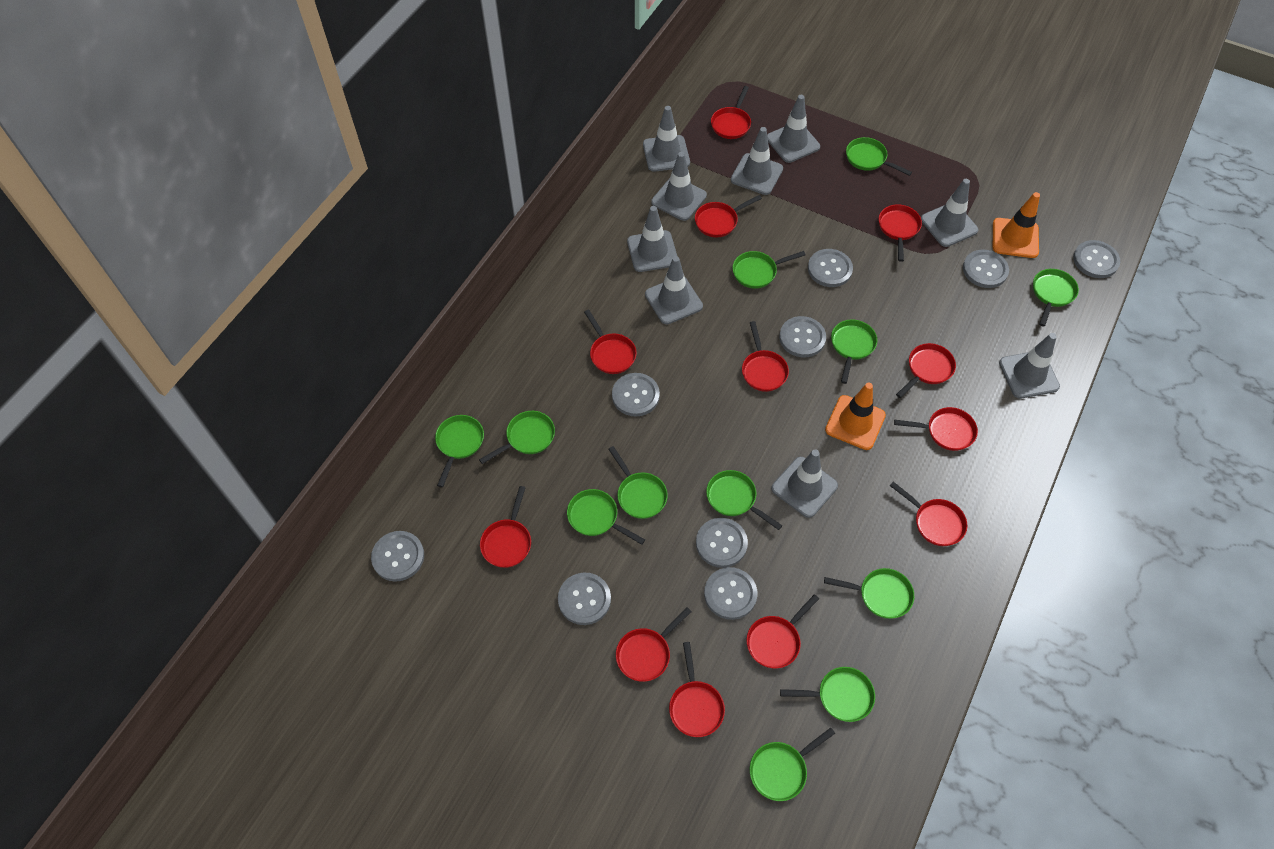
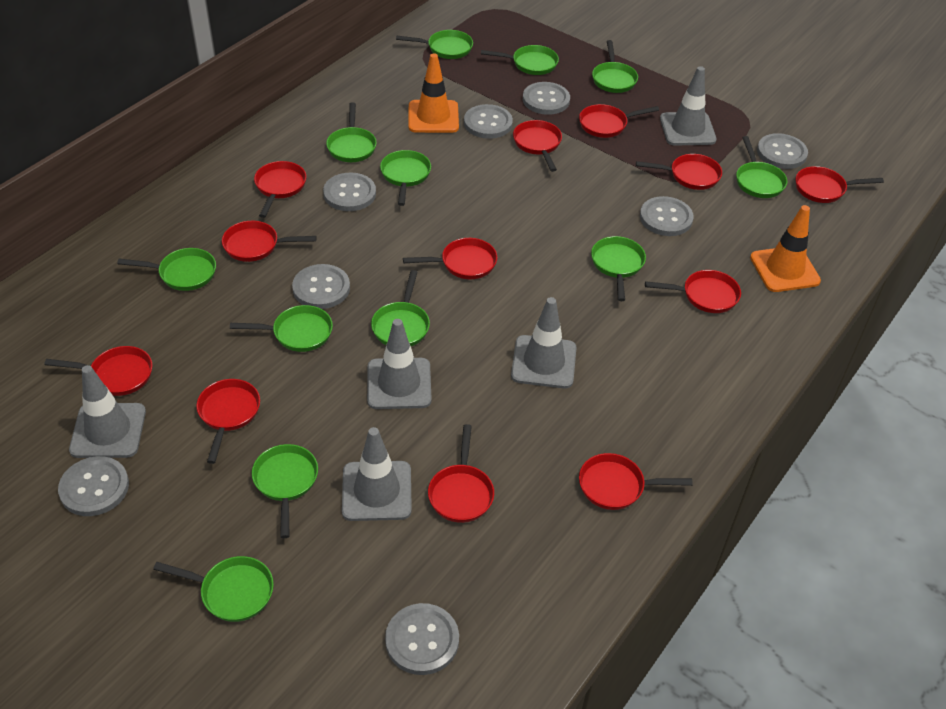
grey button: 9 -> 8
grey traffic cone: 9 -> 5

